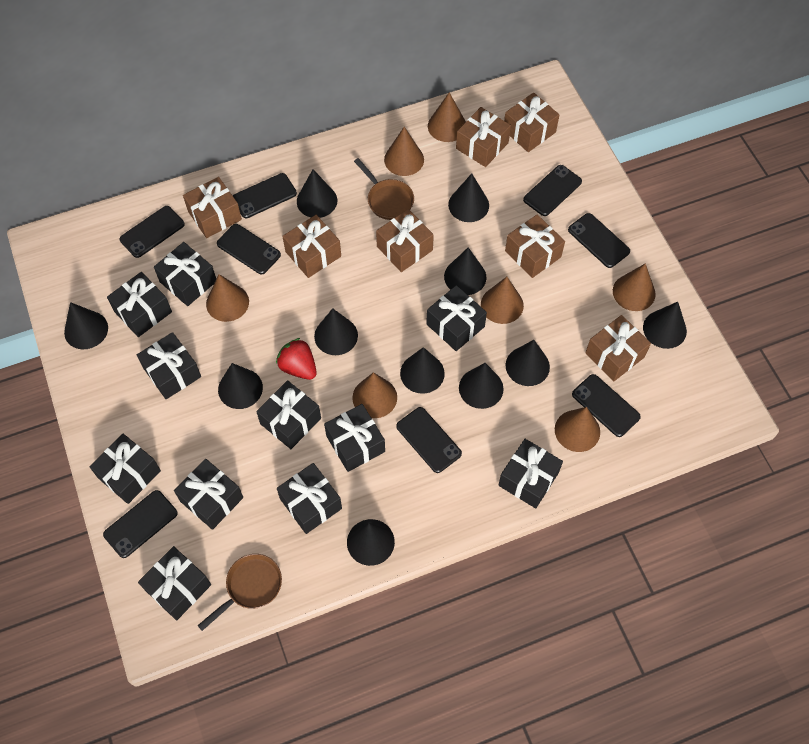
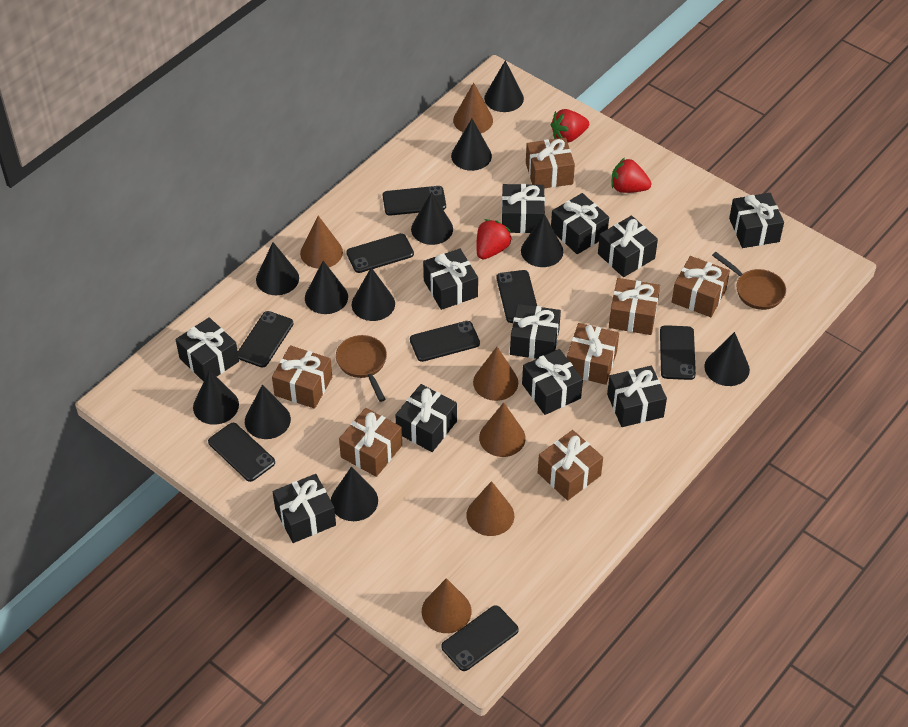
brown cone: 7 -> 6
red strawberry: 1 -> 3

